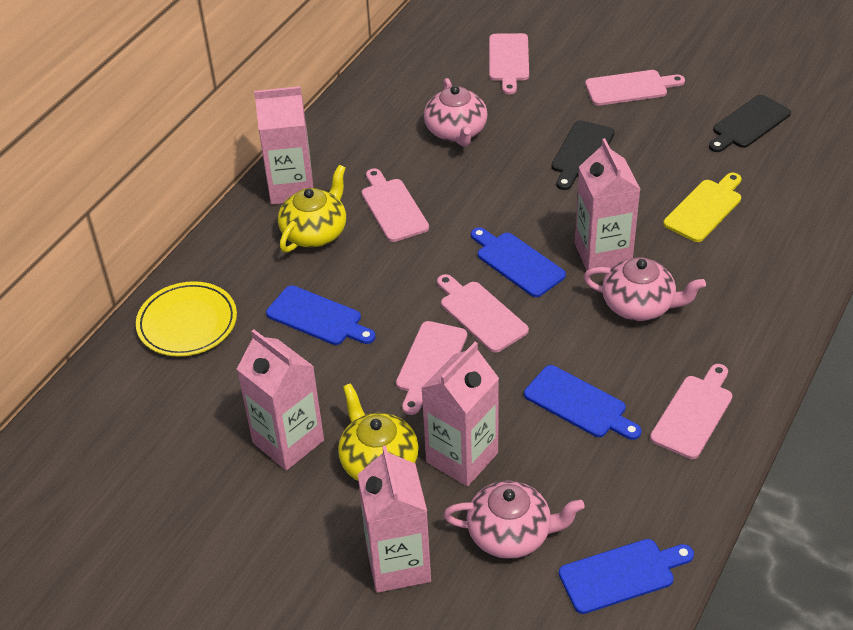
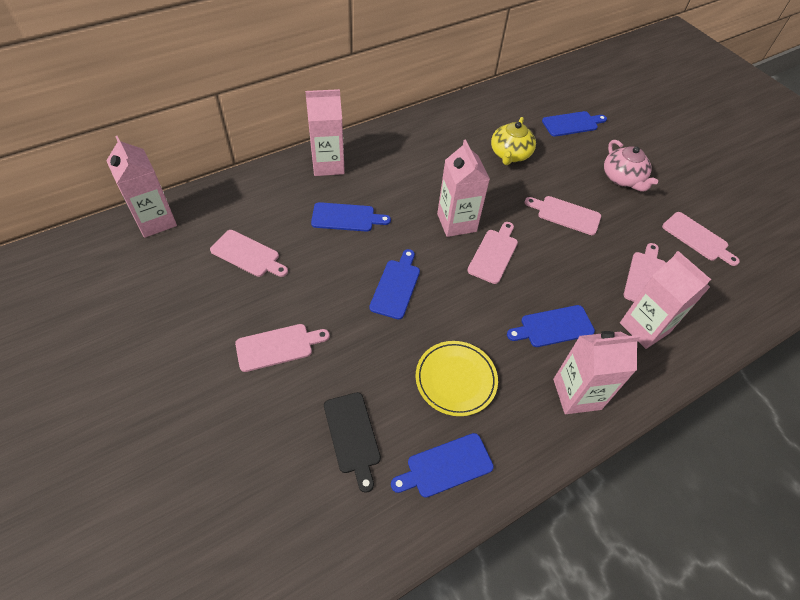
black cutting board: 2 -> 1
blue cutting board: 4 -> 5
pink teapot: 3 -> 1
yellow cutting board: 1 -> 0
yellow teapot: 2 -> 1

